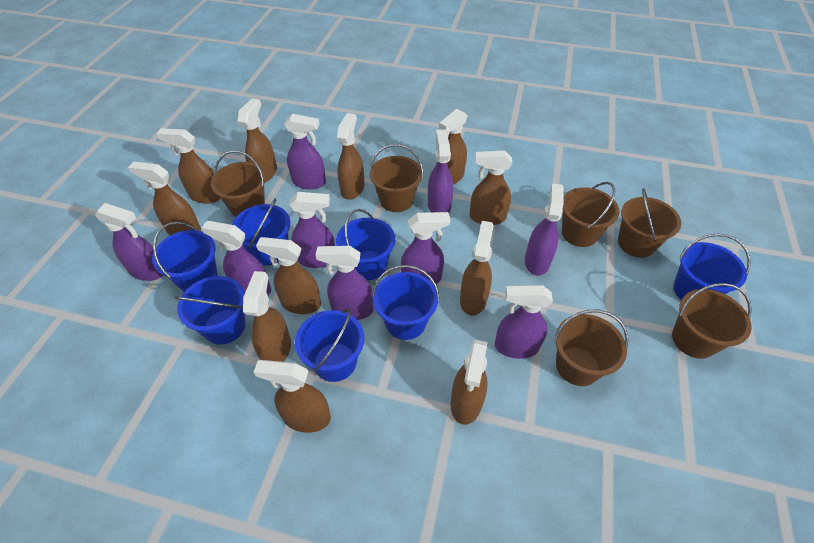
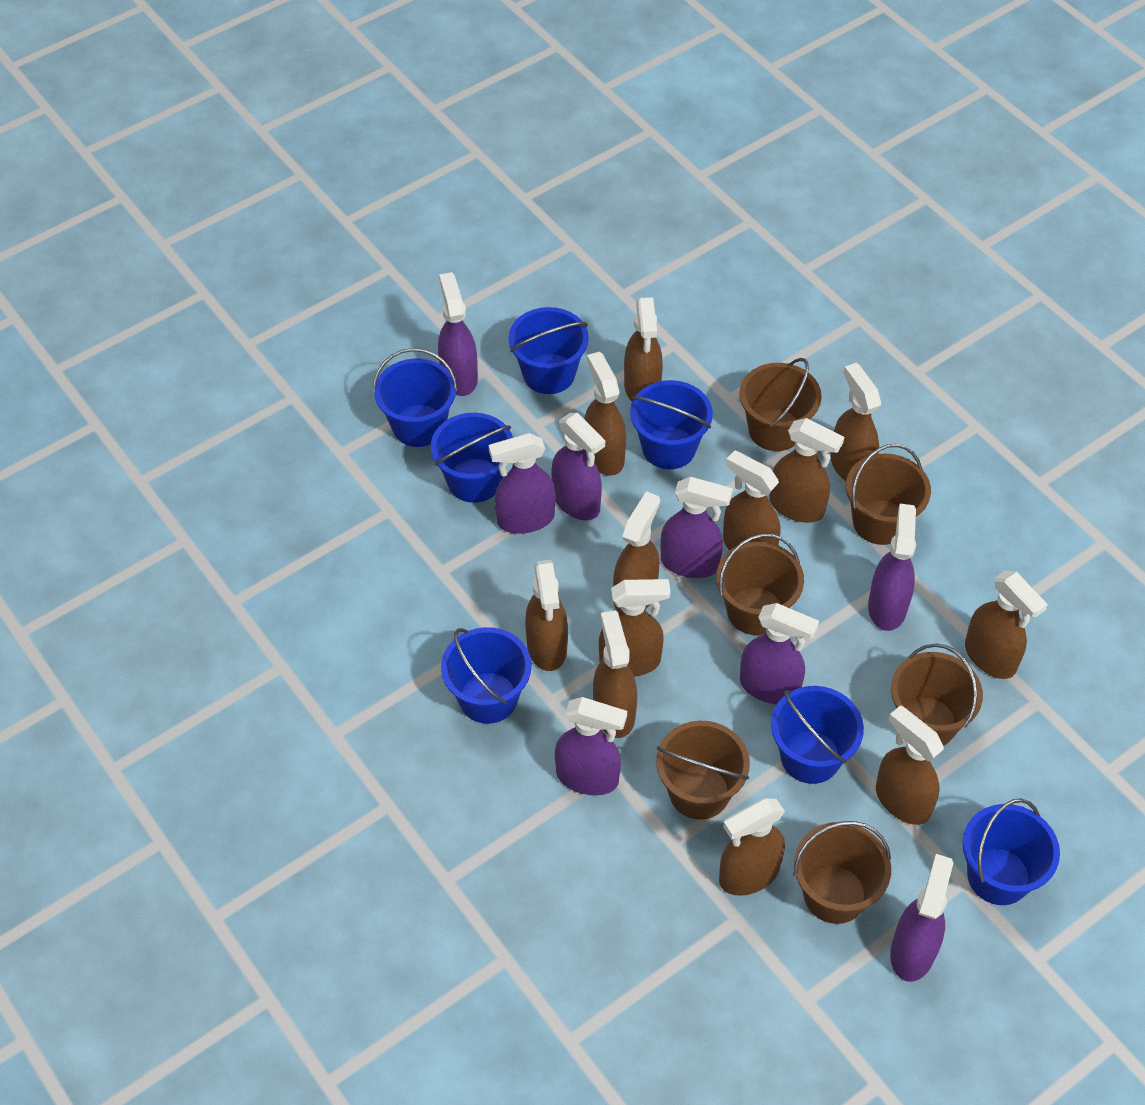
brown spray bottle: 11 -> 12
purple spray bottle: 9 -> 8

